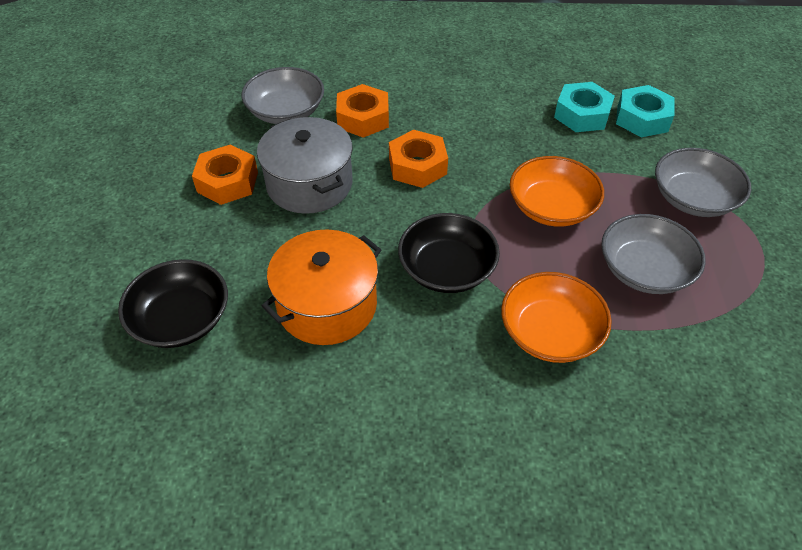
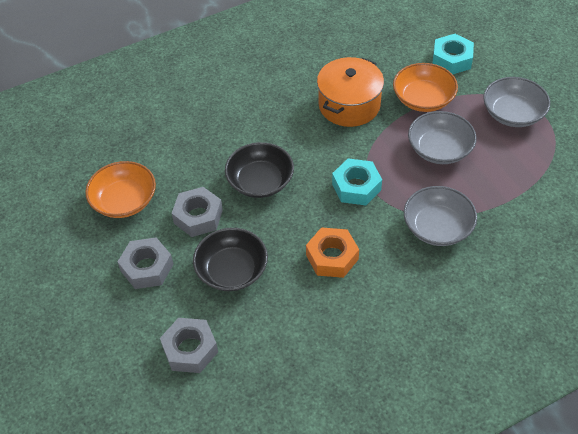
grey nut: 0 -> 3
grey pot: 1 -> 0
orange nut: 3 -> 1

